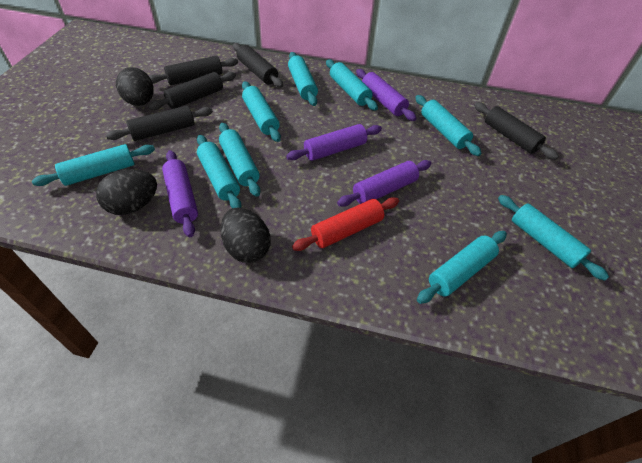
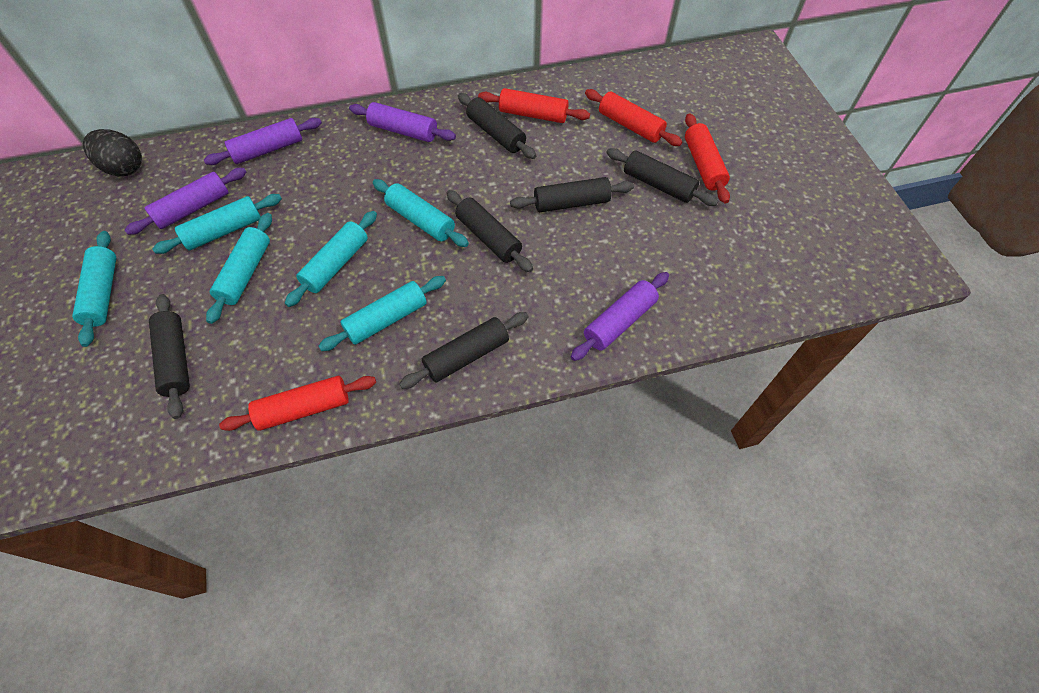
black egg: 3 -> 1
black rolling pin: 5 -> 6
red rolling pin: 1 -> 4
turquoise rolling pin: 9 -> 6

